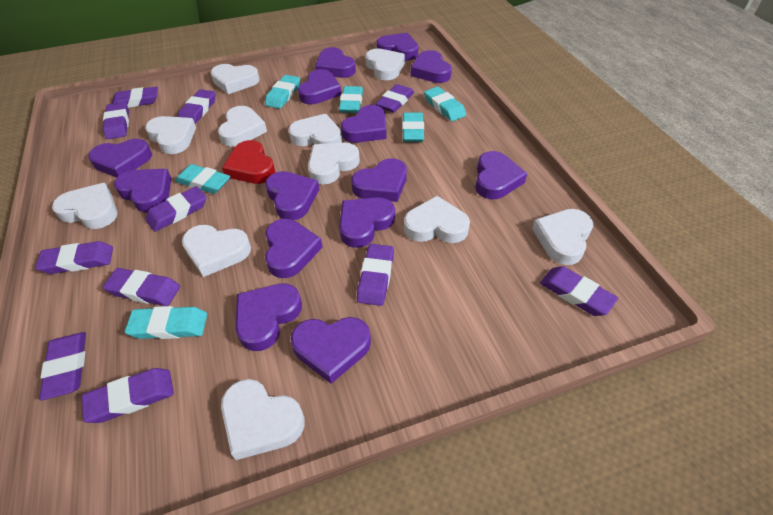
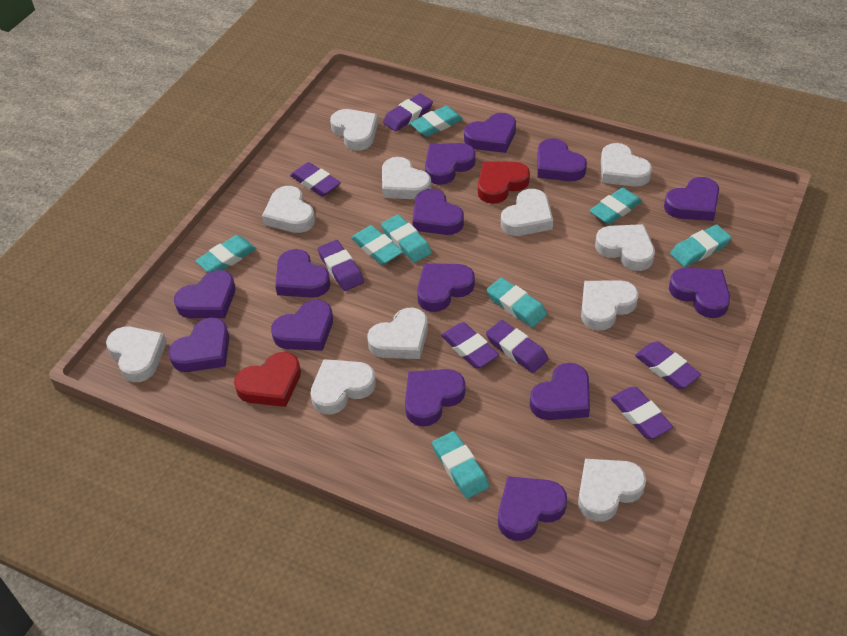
purple eraser: 11 -> 7
red heart: 1 -> 2
turquoise eraser: 6 -> 8

